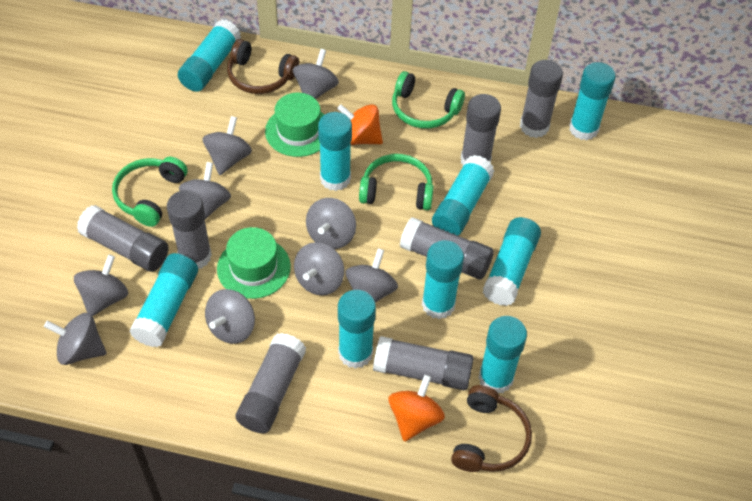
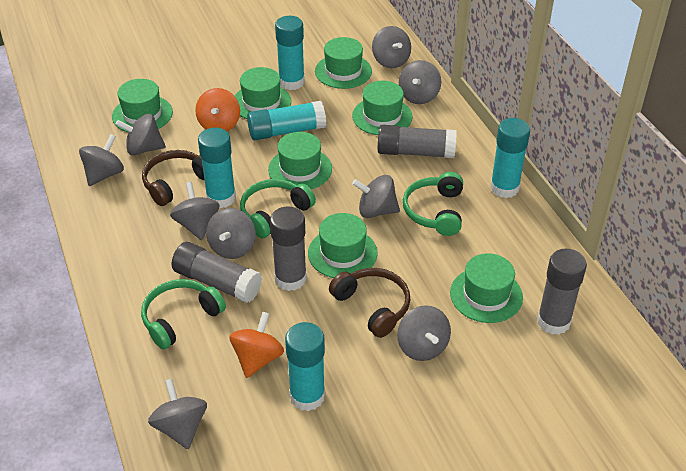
green hat: 2 -> 7
grey glue stick: 7 -> 4
turquoise glue stick: 9 -> 5

